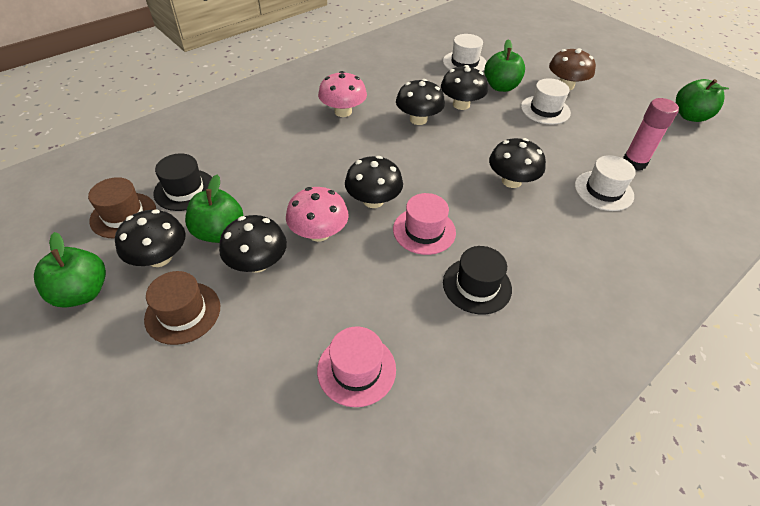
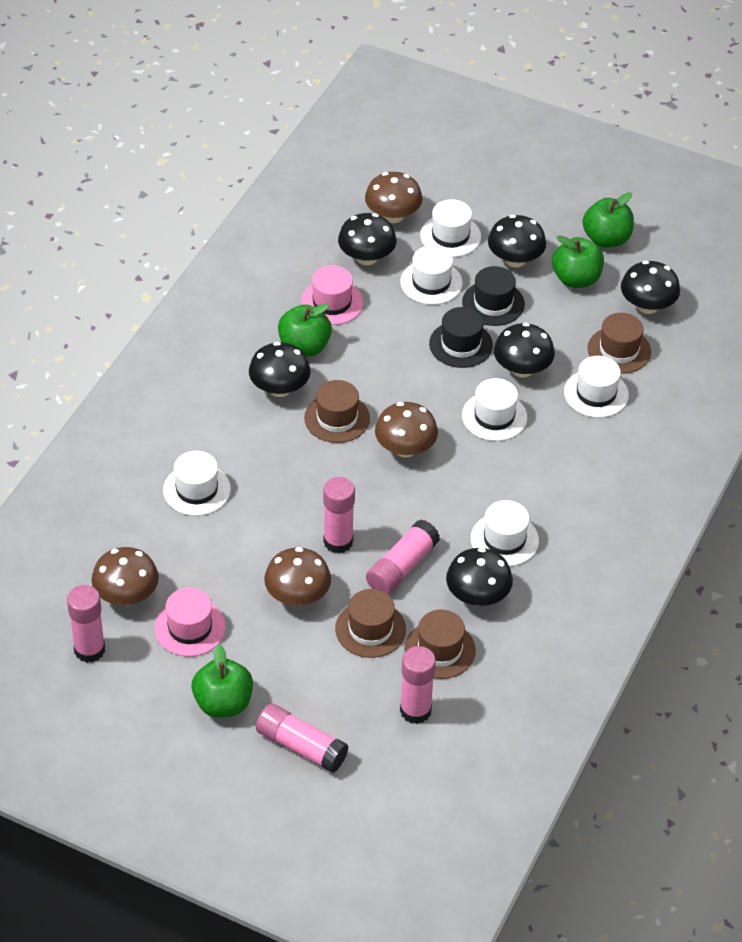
brown hat: 2 -> 4
brown mushroom: 1 -> 4
pink glue stick: 1 -> 5
pink mushroom: 2 -> 0
white hat: 3 -> 6

